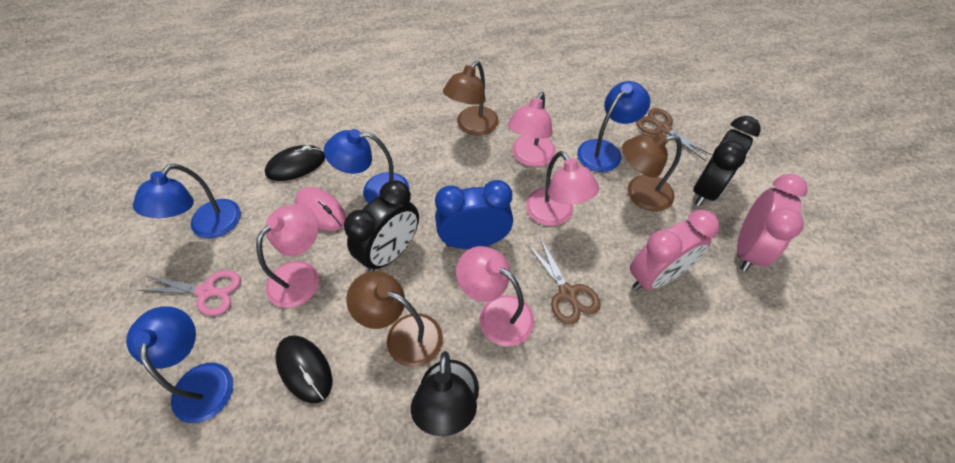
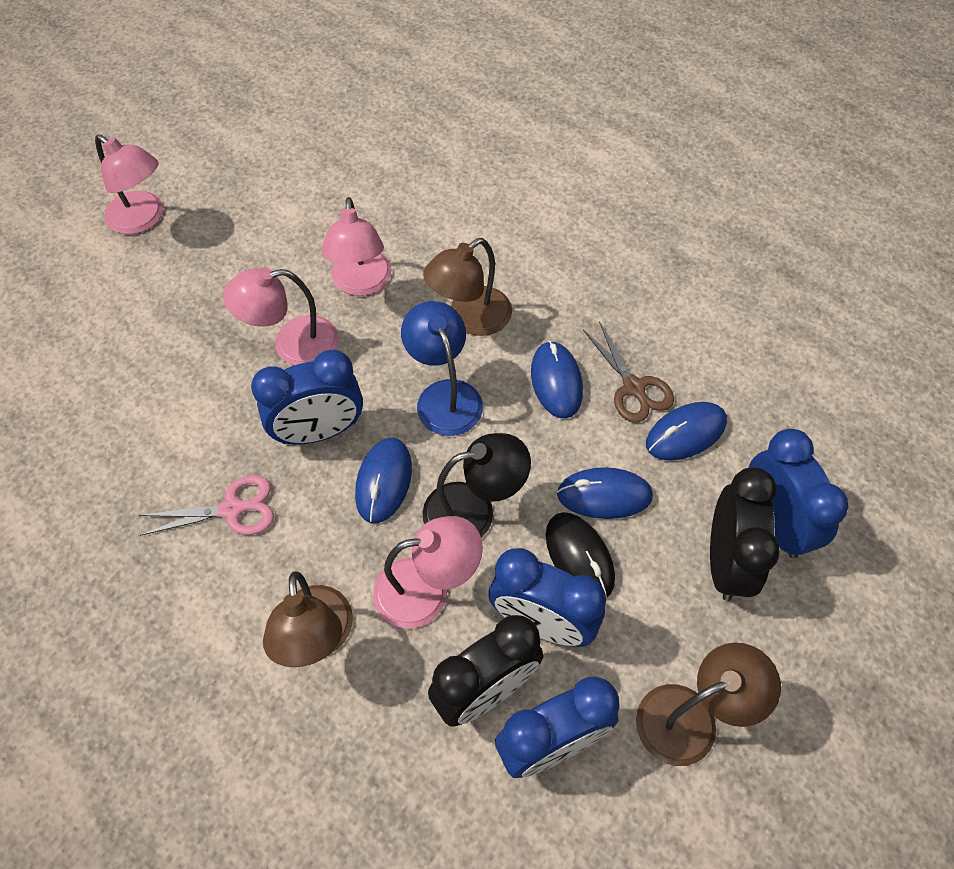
black mouse: 2 -> 1
blue clock: 1 -> 4
blue lamp: 4 -> 1
blue mouse: 0 -> 4
brown scissors: 2 -> 1
pink clock: 2 -> 0
pink mouse: 1 -> 0

